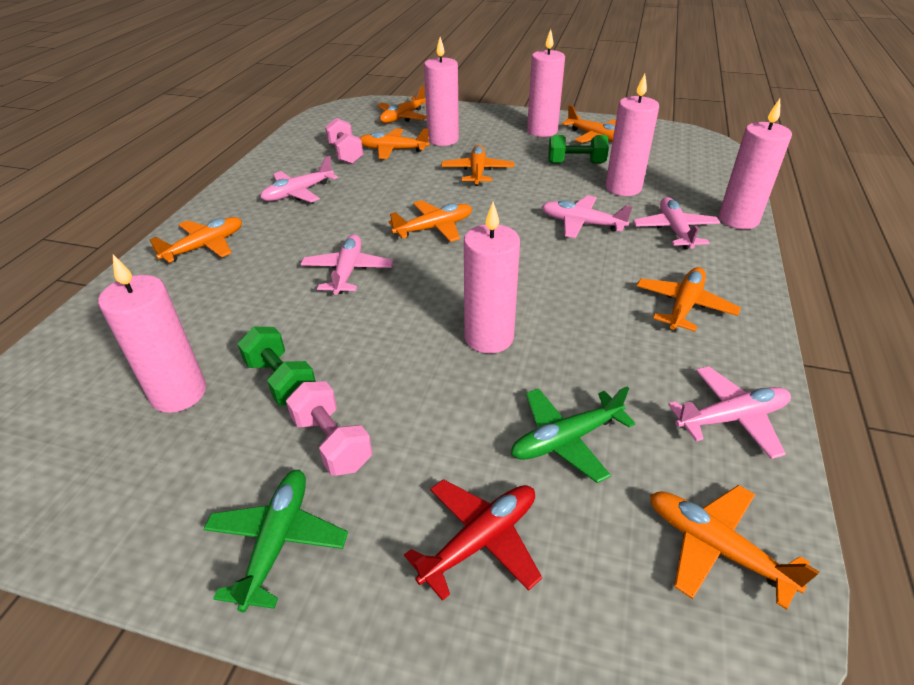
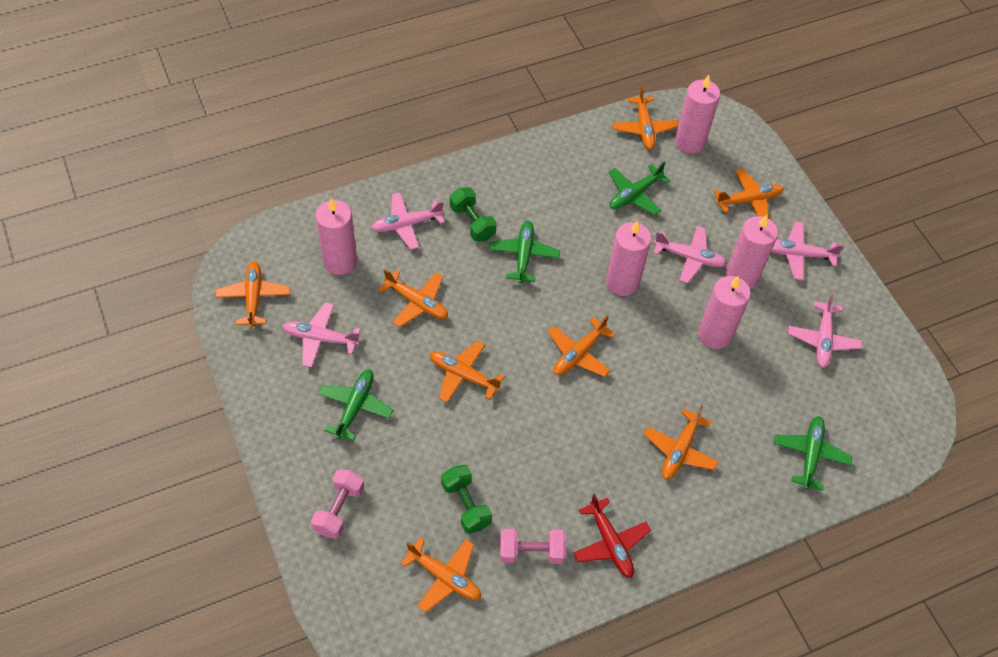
green plane: 2 -> 4
pink candle: 6 -> 5

